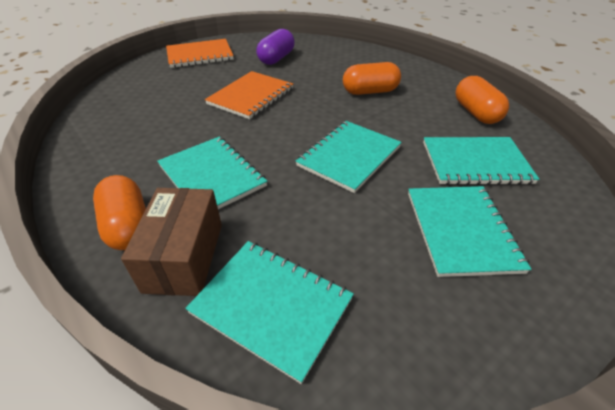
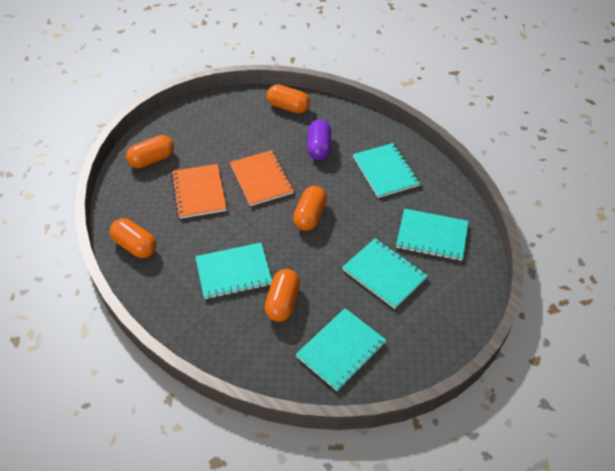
brown box: 1 -> 0
orange capsule: 3 -> 5

